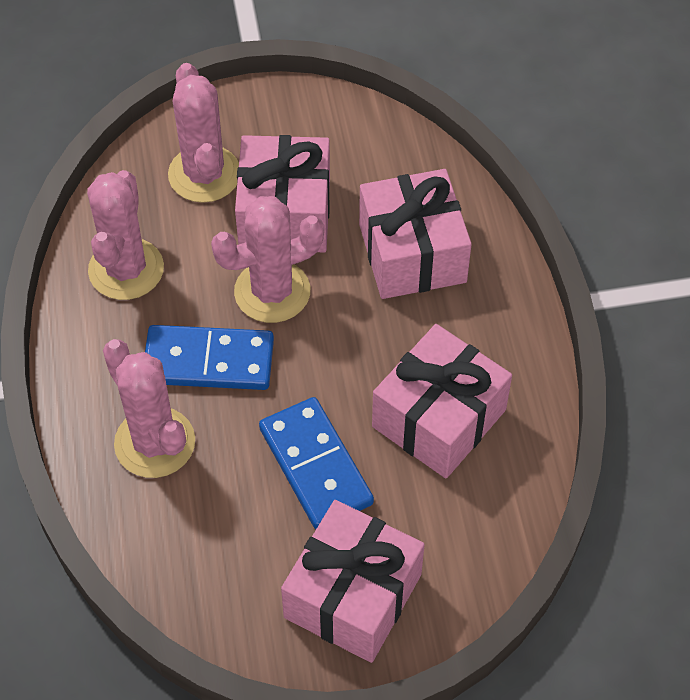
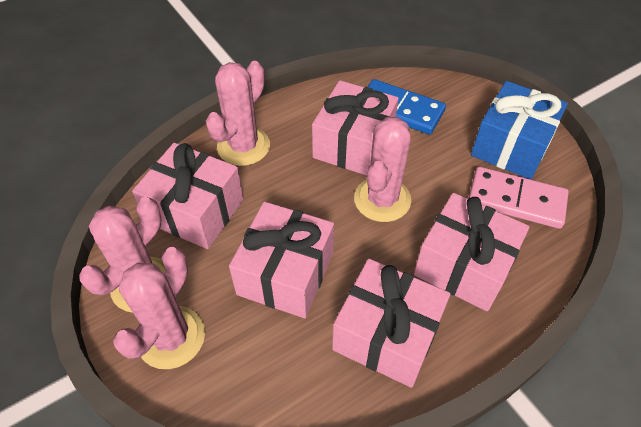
blue domino: 2 -> 1
blue gift: 0 -> 1
pink domino: 0 -> 1
pink gift: 4 -> 5

